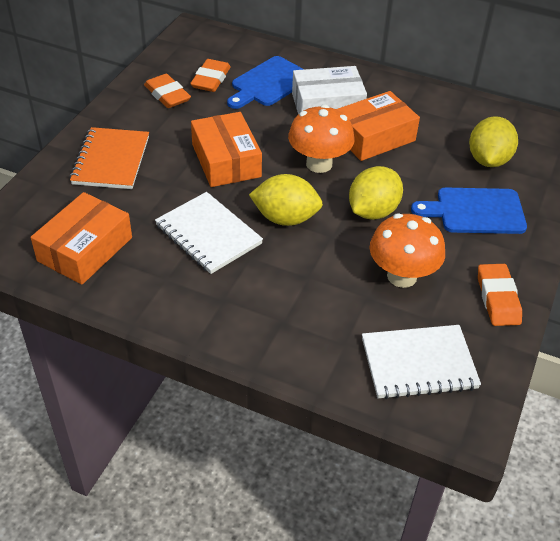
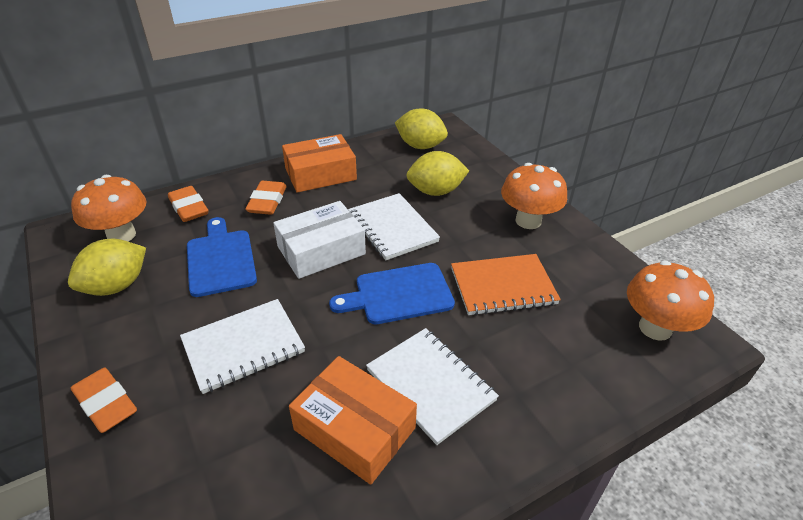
orange box: 3 -> 2
orange mushroom: 2 -> 3
white notebook: 2 -> 3

